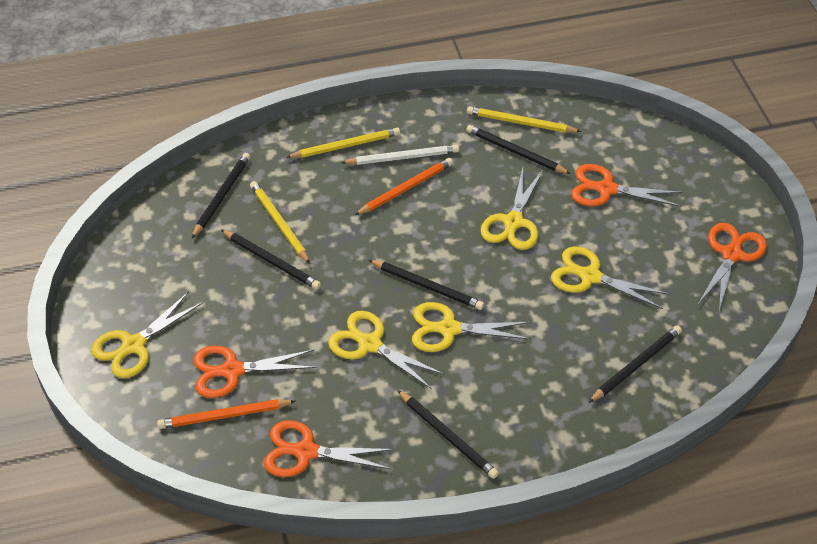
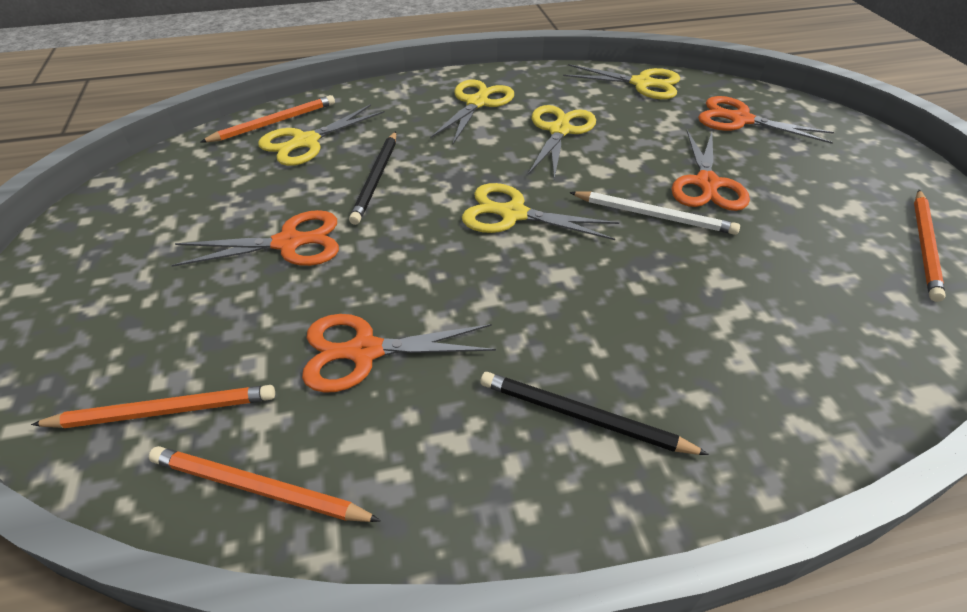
black pencil: 6 -> 2
orange pencil: 2 -> 4
yellow pencil: 3 -> 0

